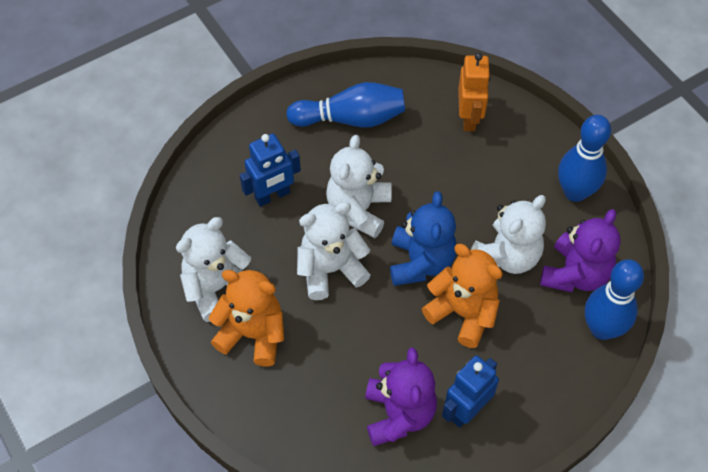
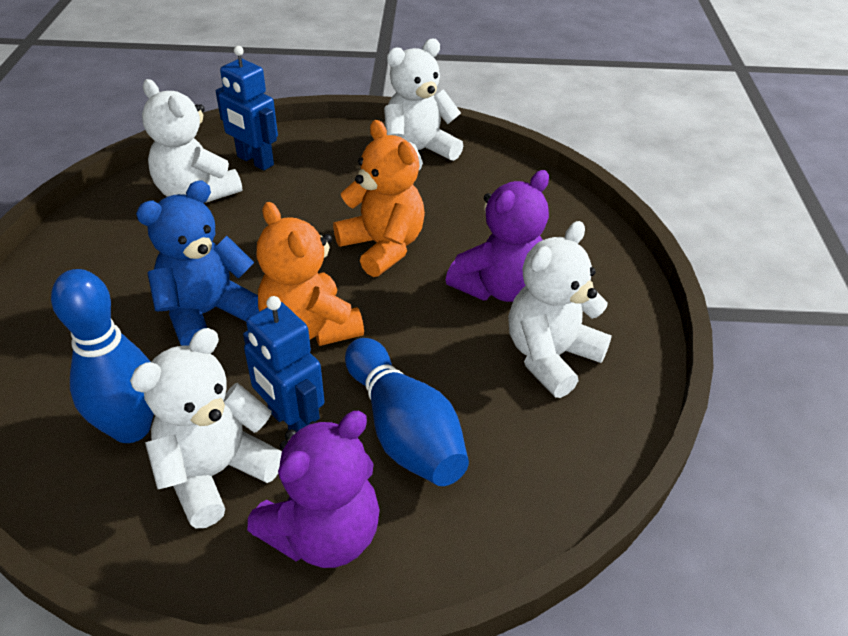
blue bowling pin: 3 -> 2
orange robot: 1 -> 0

